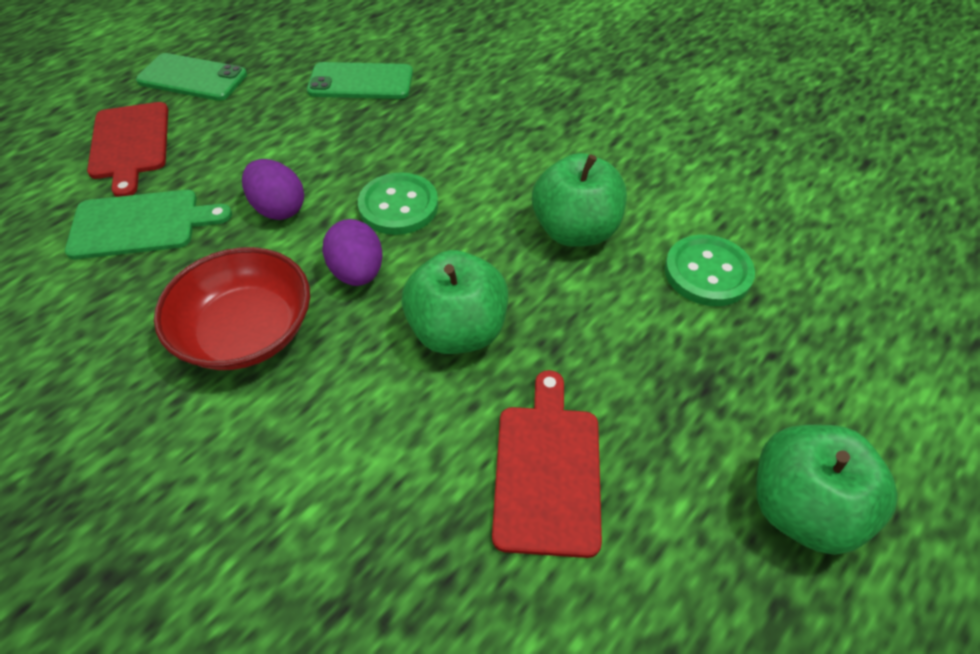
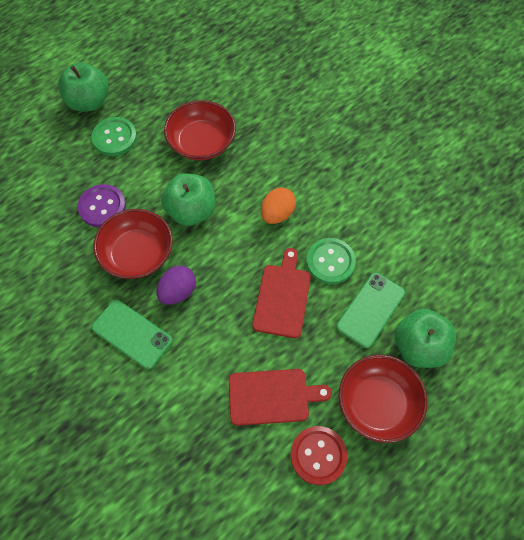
green cutting board: 1 -> 0
orange egg: 0 -> 1
purple button: 0 -> 1
purple egg: 2 -> 1
red bowl: 1 -> 3
red button: 0 -> 1

